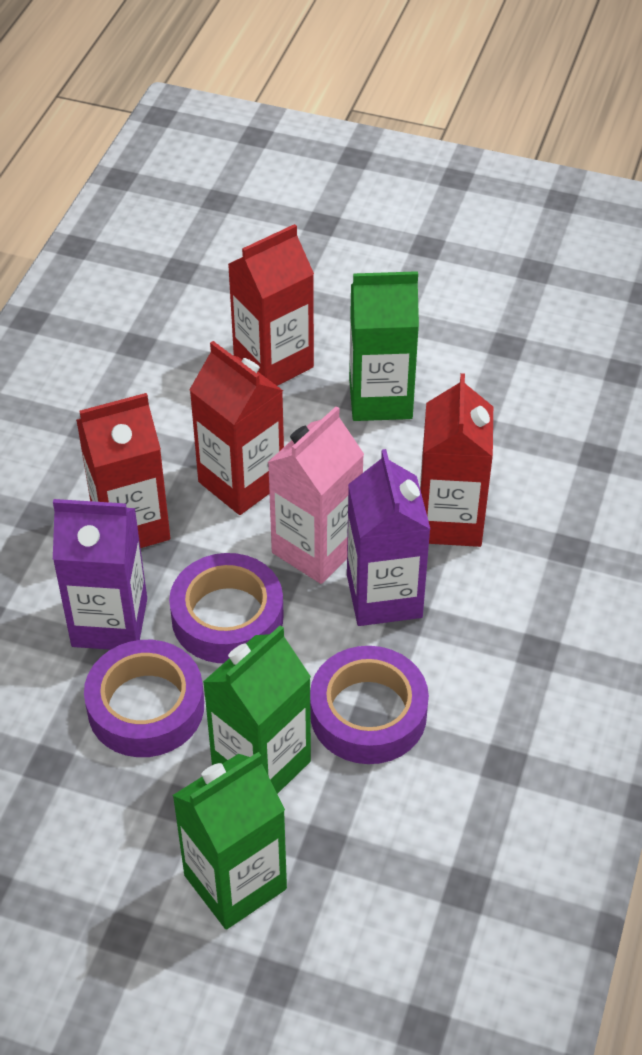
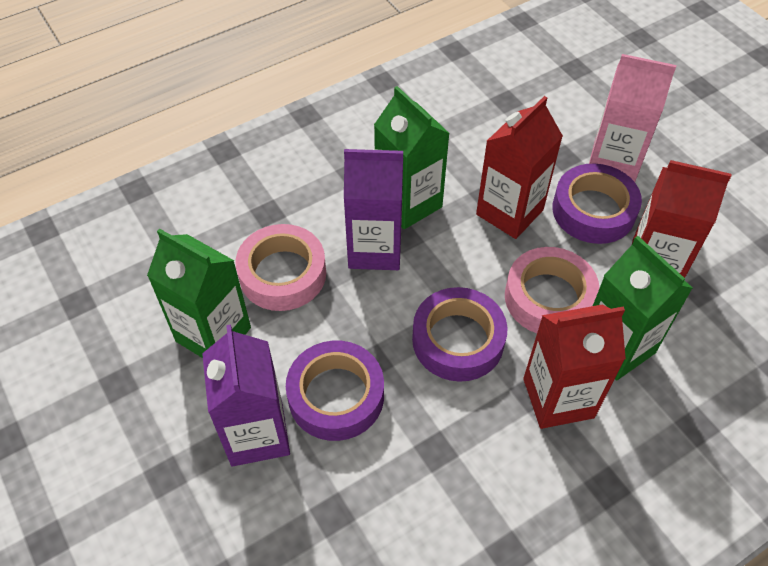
pink tape: 0 -> 2
red carton: 4 -> 3

